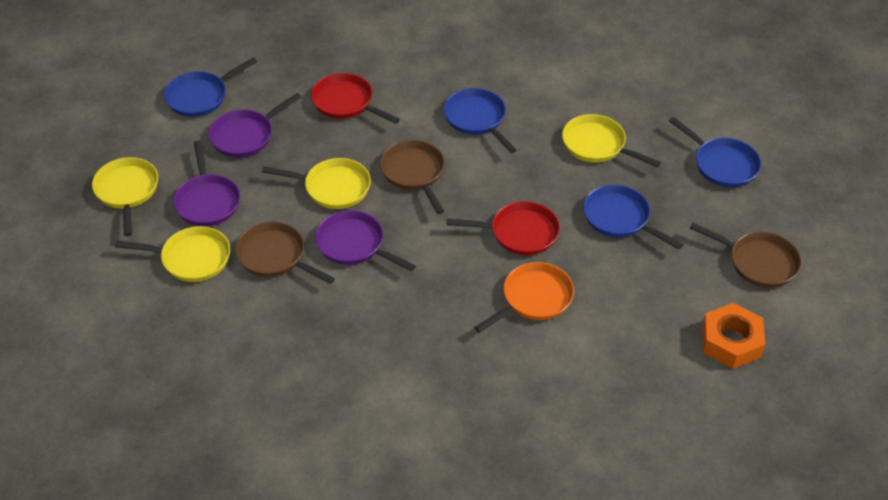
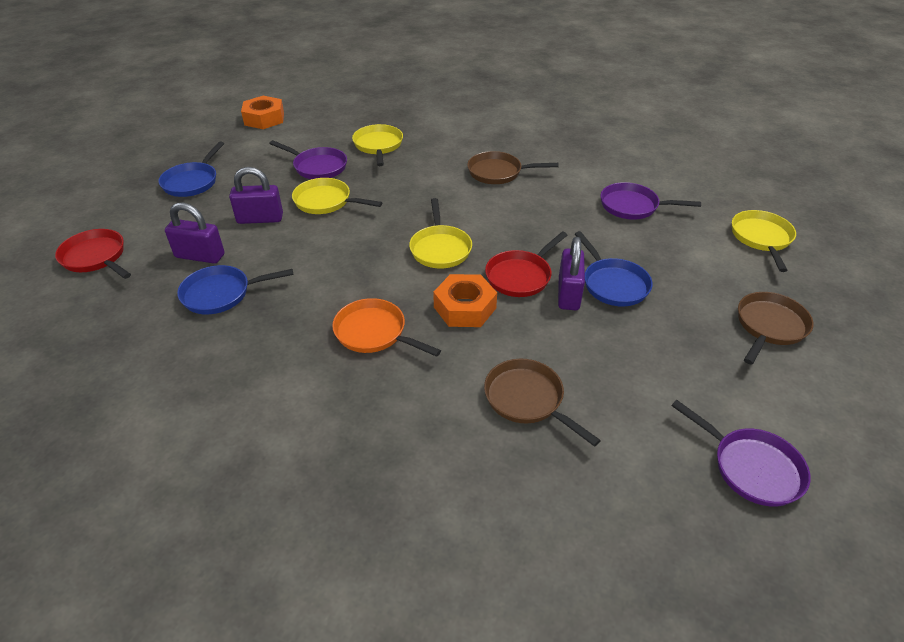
blue pan: 4 -> 3
orange nut: 1 -> 2
purple padlock: 0 -> 3

